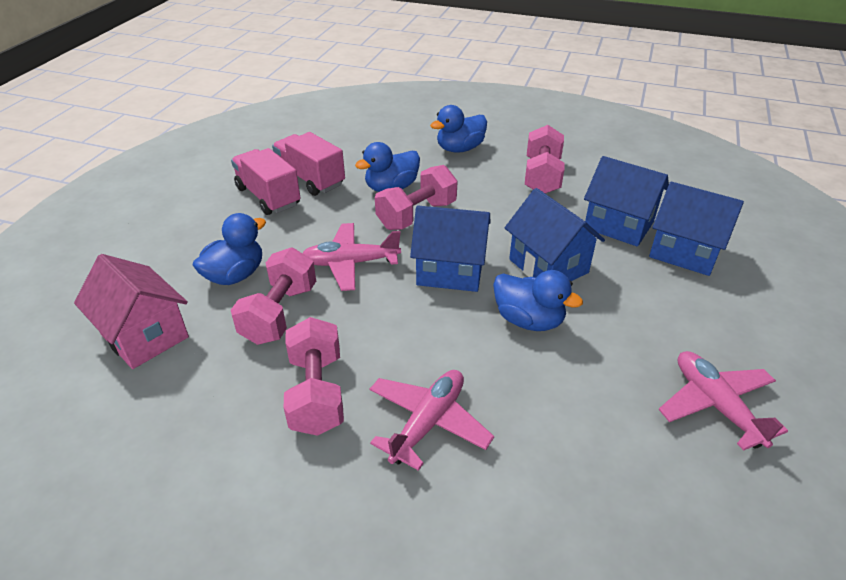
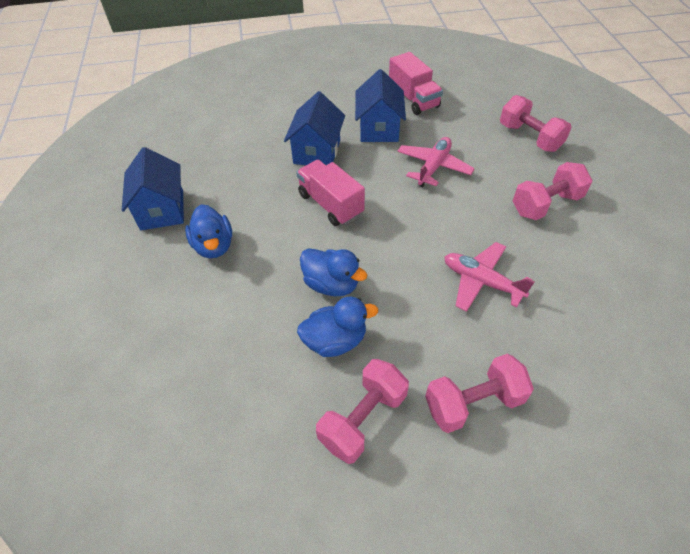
blue duck: 4 -> 3
blue house: 4 -> 3
pink house: 1 -> 0
pink plane: 3 -> 2

